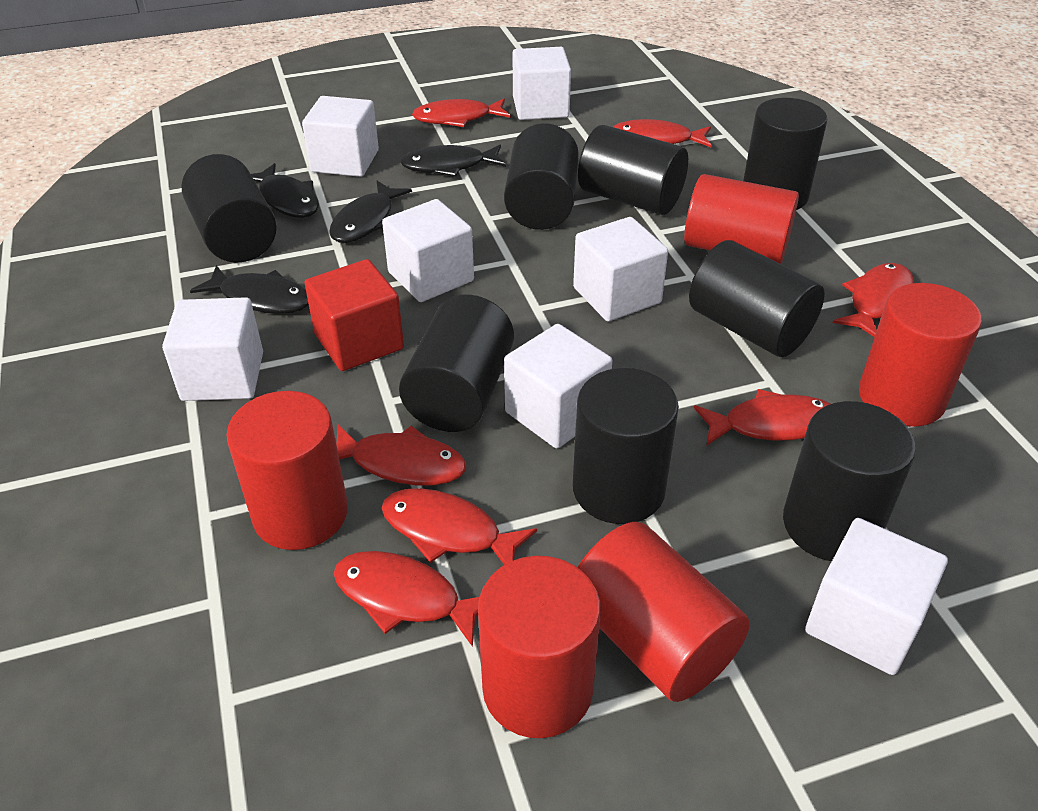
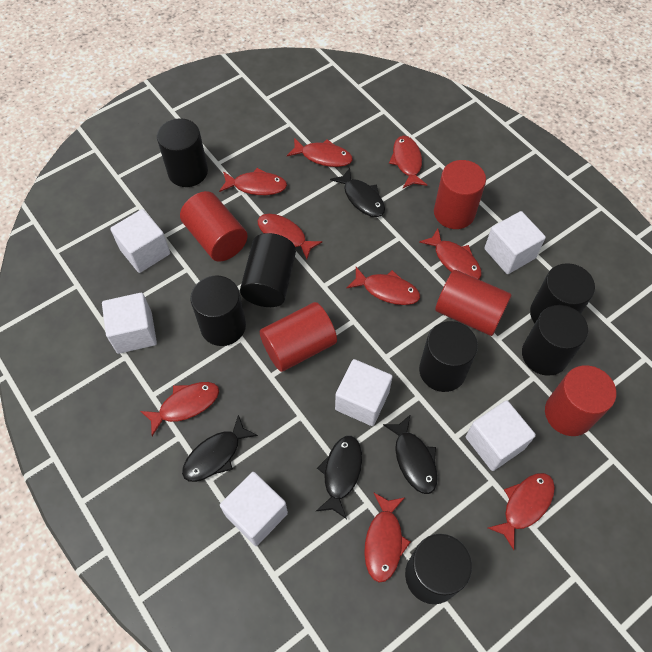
black cylinder: 8 -> 7
red cube: 1 -> 0
red fish: 7 -> 9
white cube: 7 -> 6

